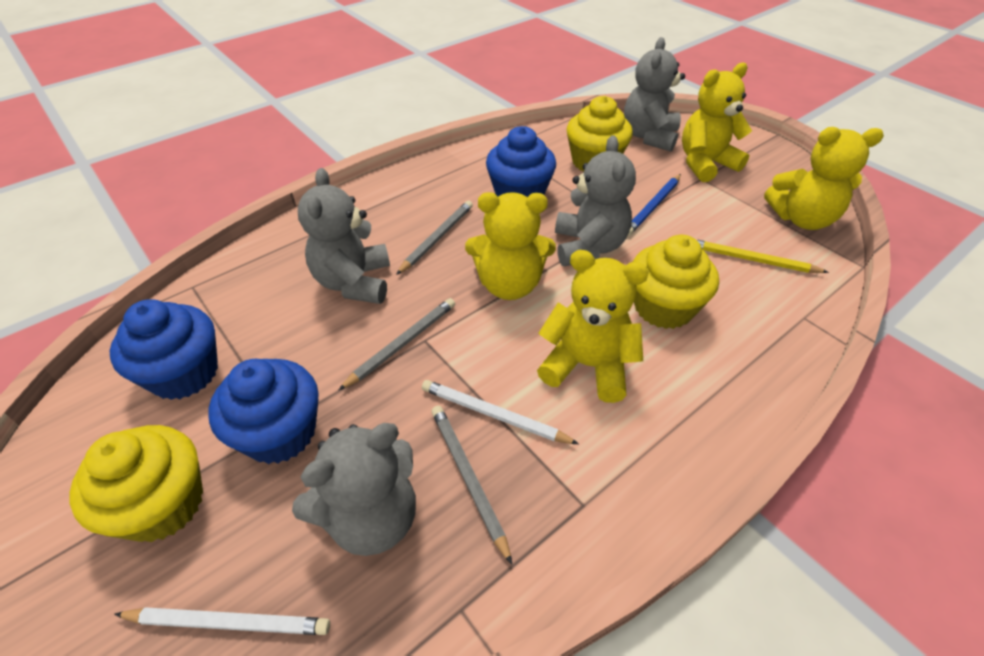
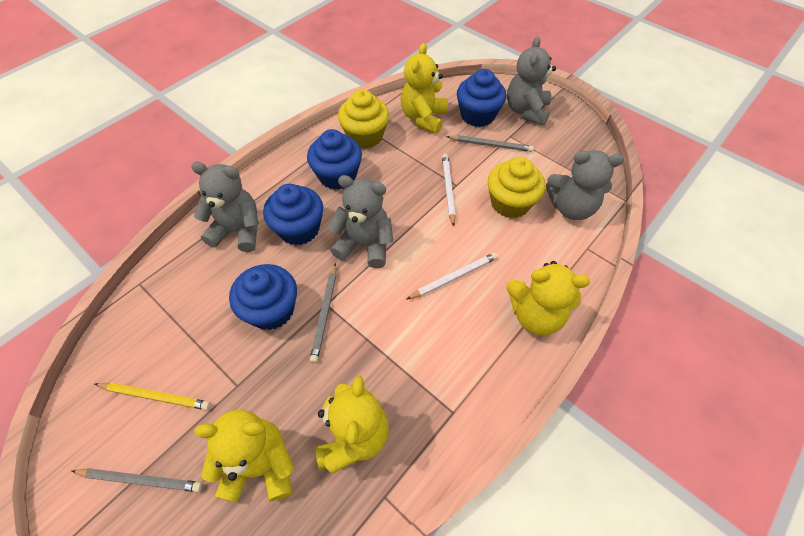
blue cupcake: 3 -> 4
blue pencil: 1 -> 0
yellow cupcake: 3 -> 2

